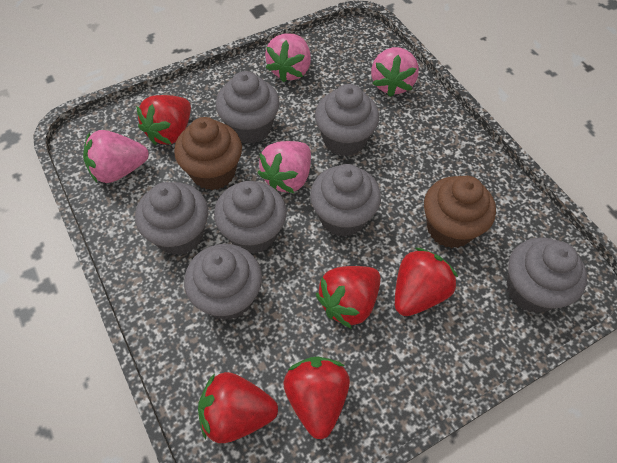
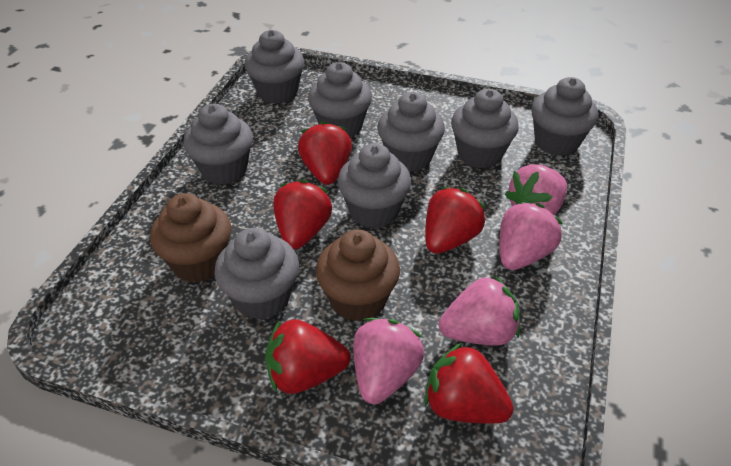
grey cupcake: 7 -> 8

